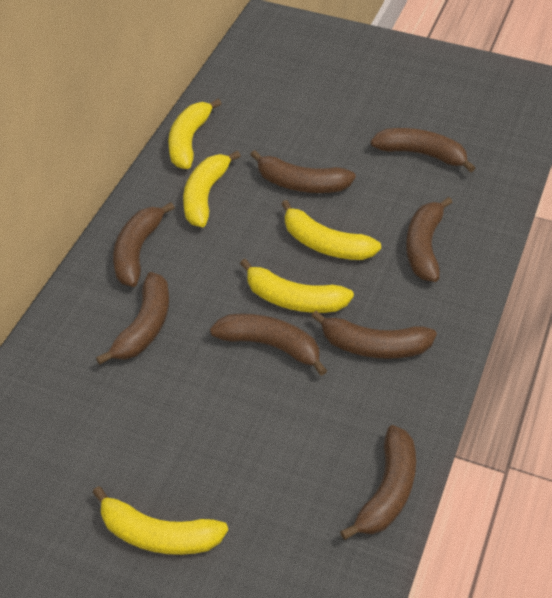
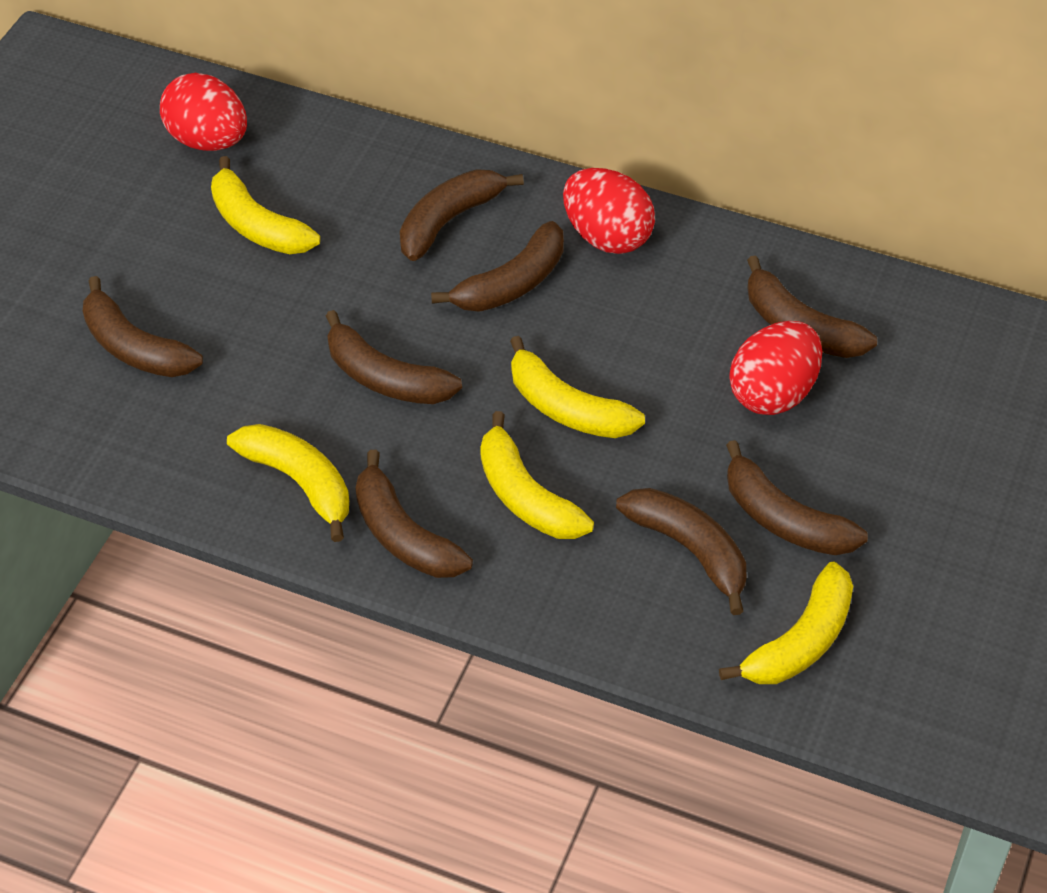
red egg: 0 -> 3

